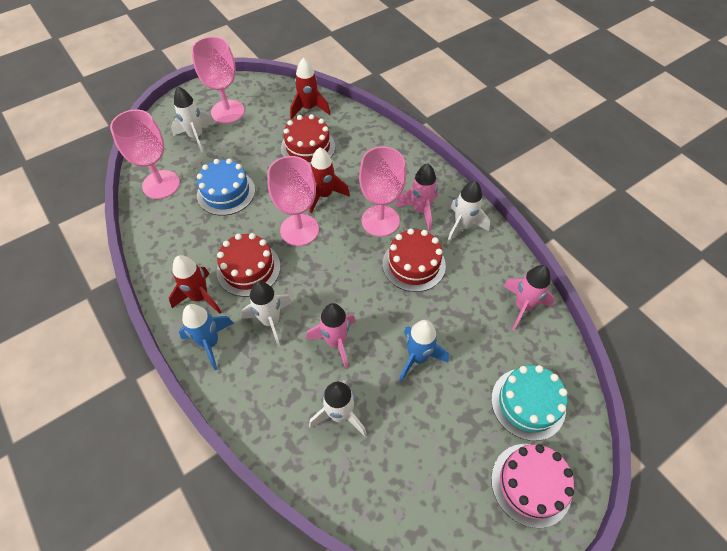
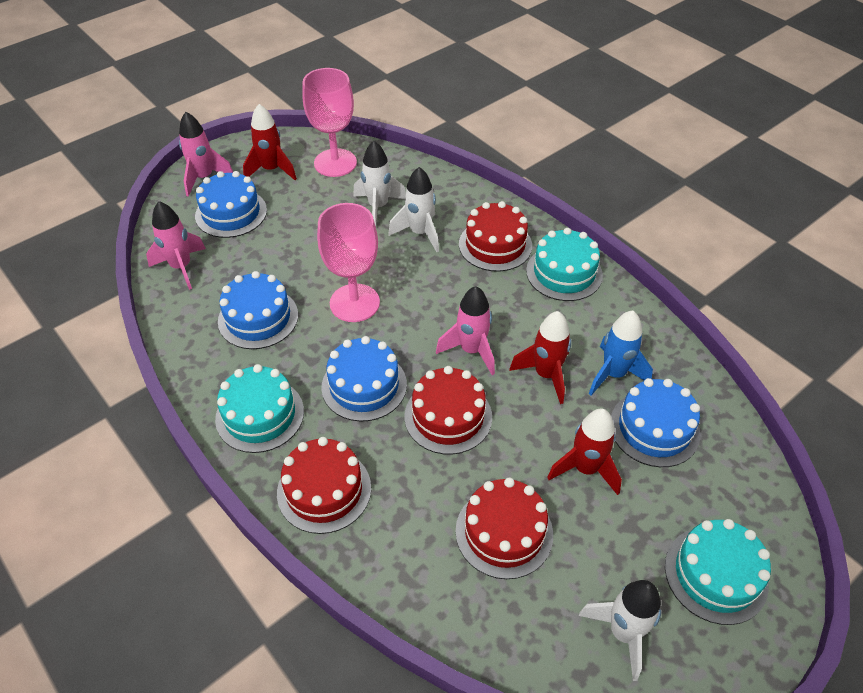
blue cake: 1 -> 4
blue rocket: 2 -> 1
pink cake: 1 -> 0
pink goblet: 4 -> 2
red cake: 3 -> 4
turquoise cake: 1 -> 3
white rocket: 4 -> 3

